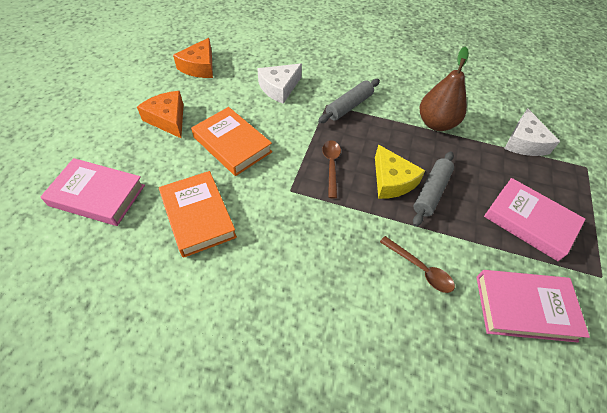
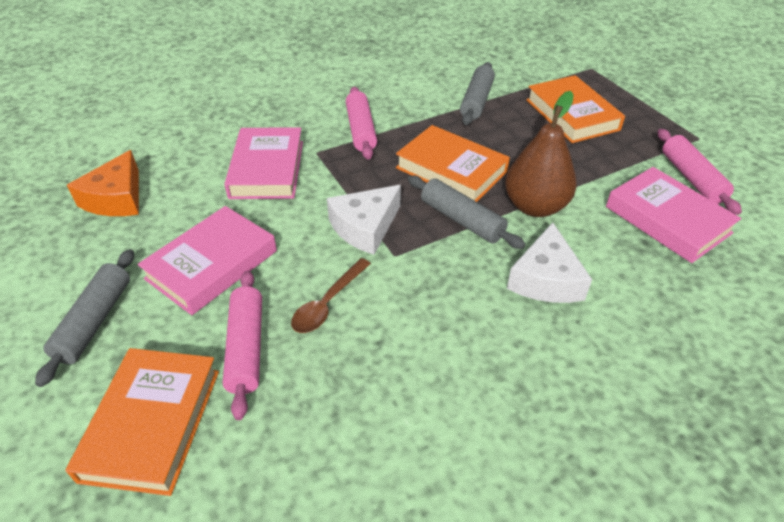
brown spoon: 2 -> 1
grey rolling pin: 2 -> 3
orange book: 2 -> 3
orange cheese: 2 -> 1
pink rolling pin: 0 -> 3
yellow cheese: 1 -> 0

